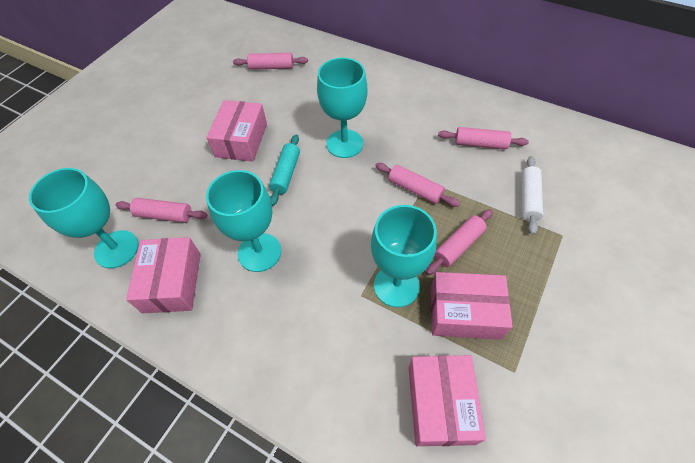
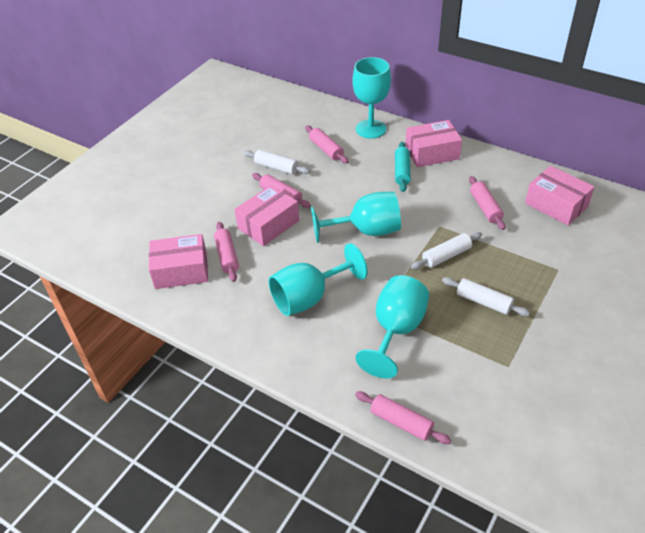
white rolling pin: 1 -> 3

